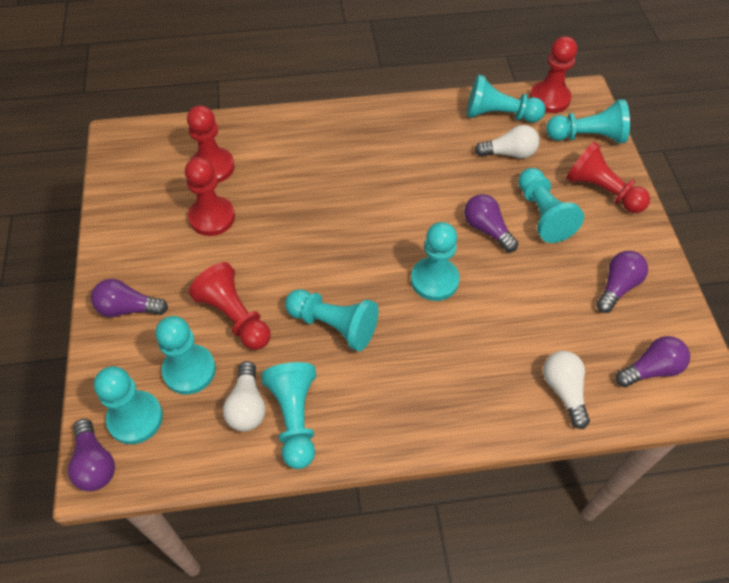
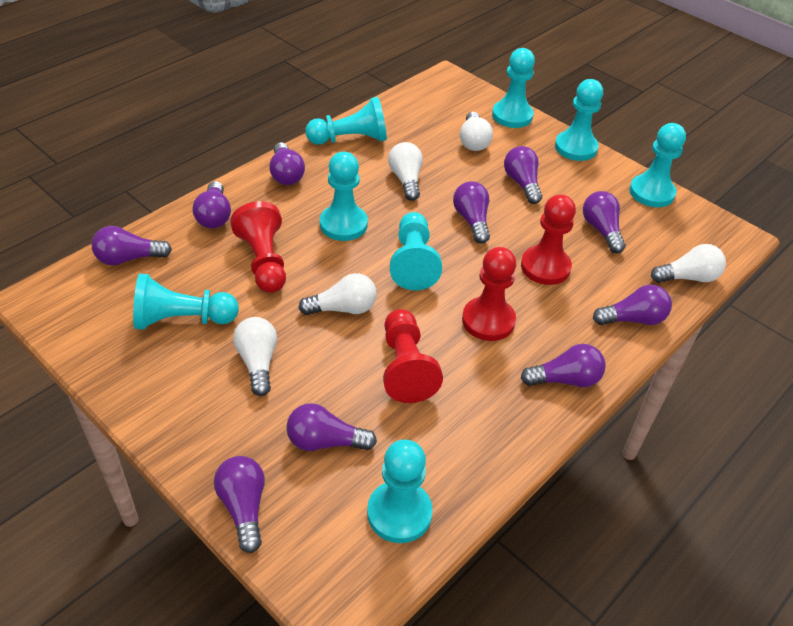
purple light bulb: 5 -> 10
red pawn: 5 -> 4
white light bulb: 3 -> 5

